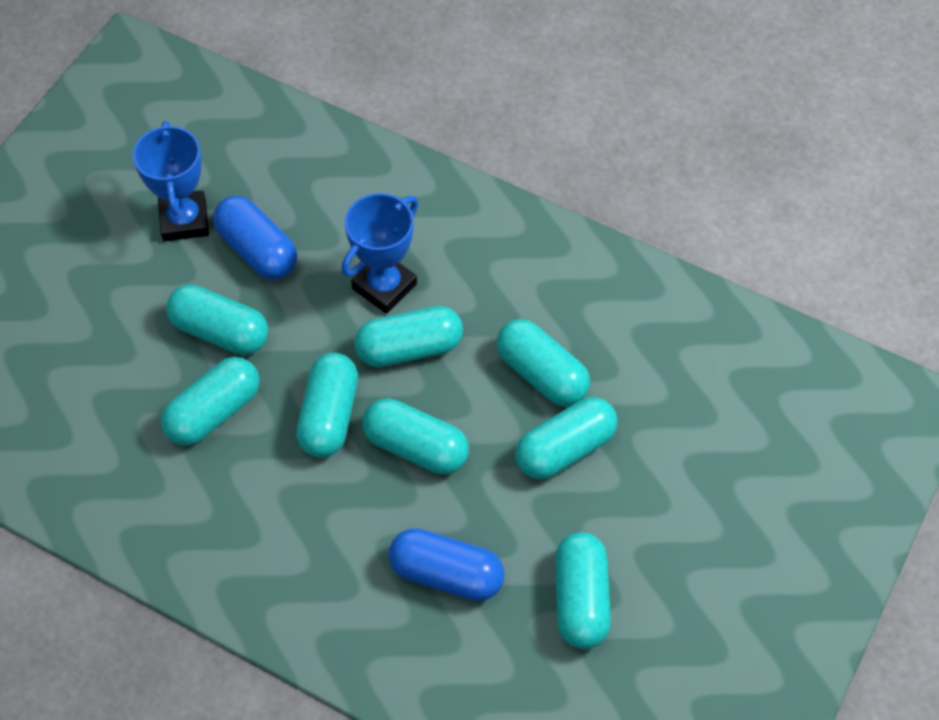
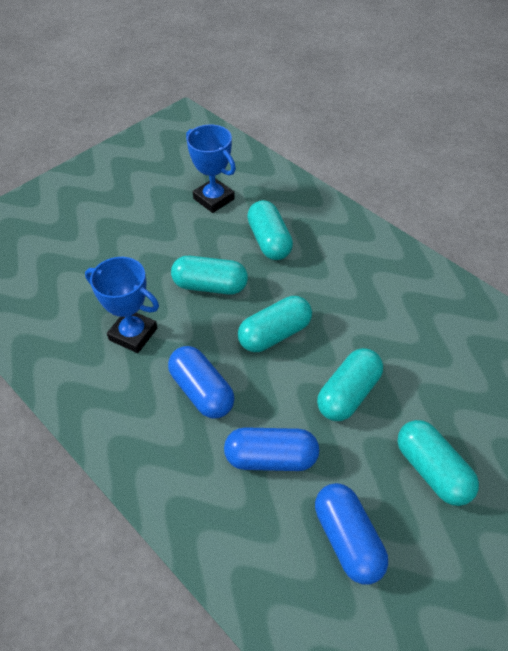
blue capsule: 2 -> 3
turquoise capsule: 8 -> 5

